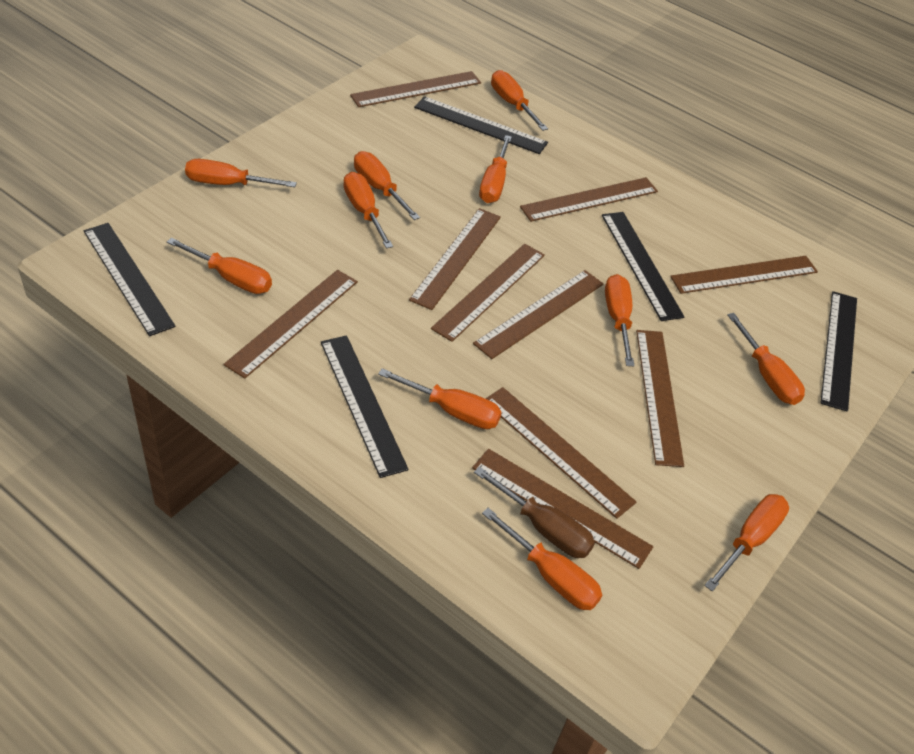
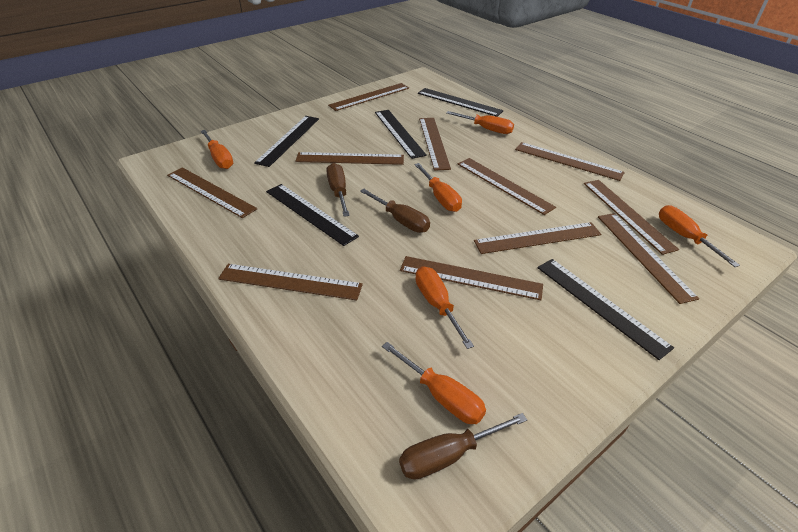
brown ruler: 10 -> 11
brown screwdriver: 1 -> 3
orange screwdriver: 11 -> 6

